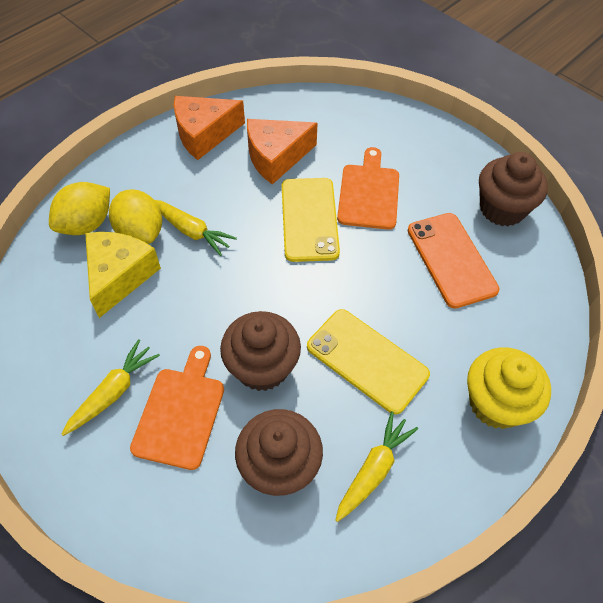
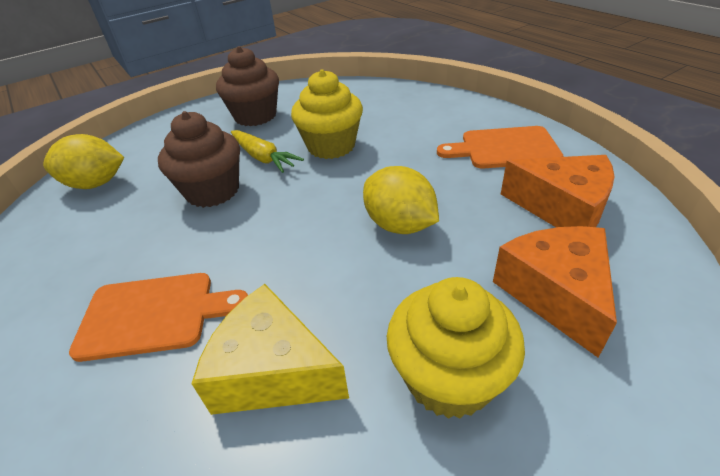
brown cupcake: 3 -> 2
orange phone: 1 -> 0
yellow carrot: 3 -> 1
yellow cupcake: 1 -> 2
yellow phone: 2 -> 0

